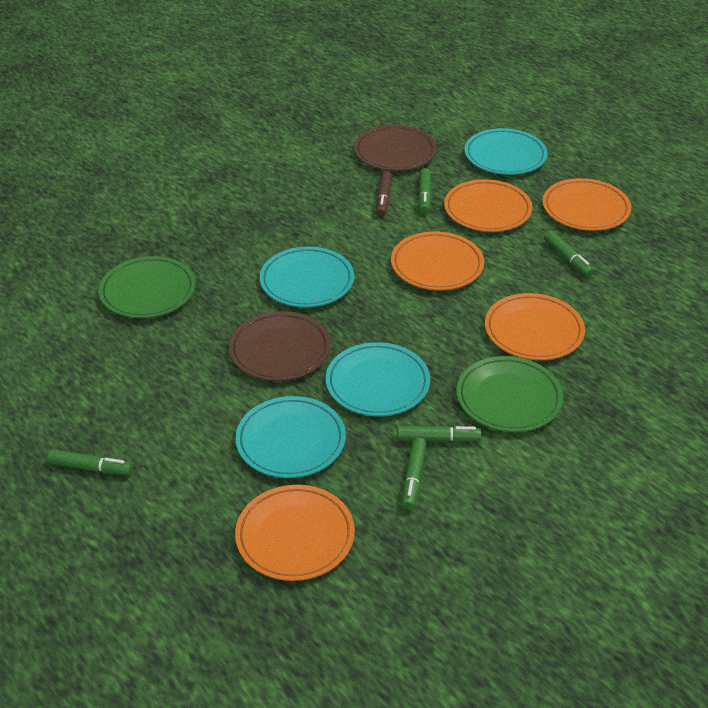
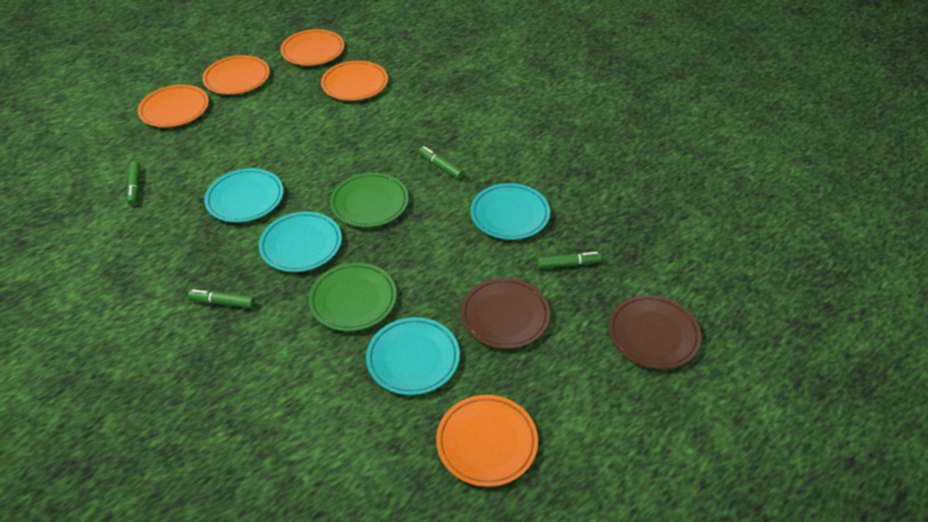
brown marker: 1 -> 0
green marker: 5 -> 4

